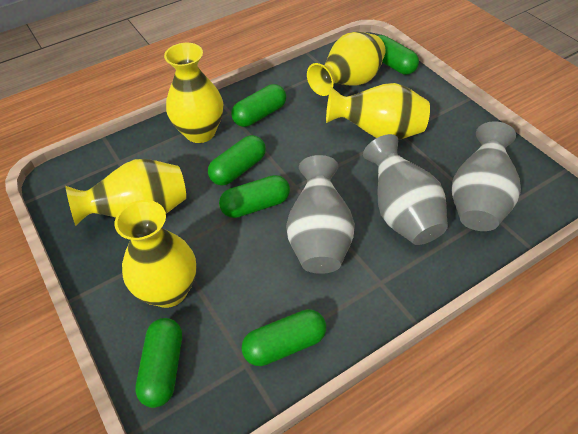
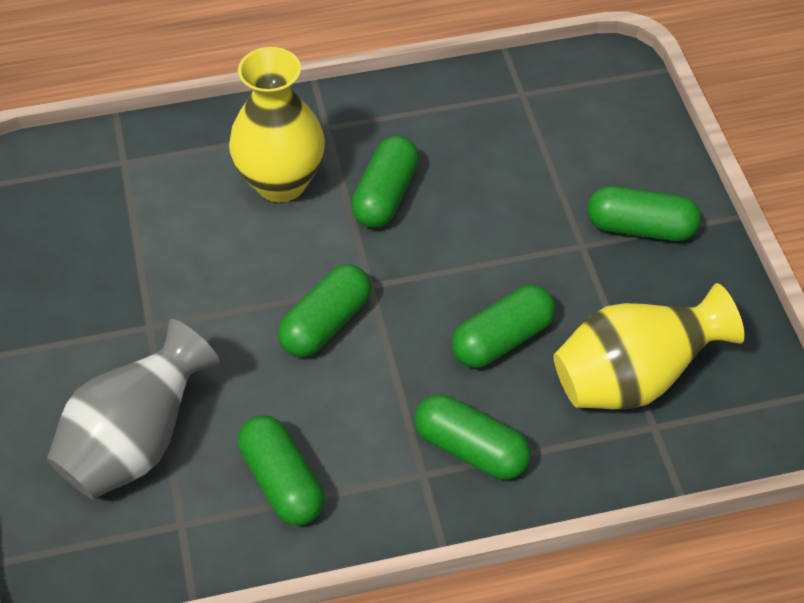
grey vase: 3 -> 1
yellow vase: 5 -> 2

